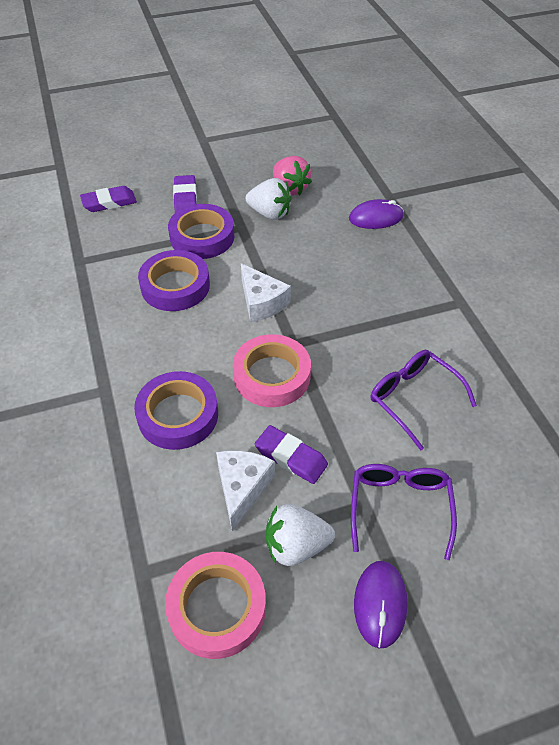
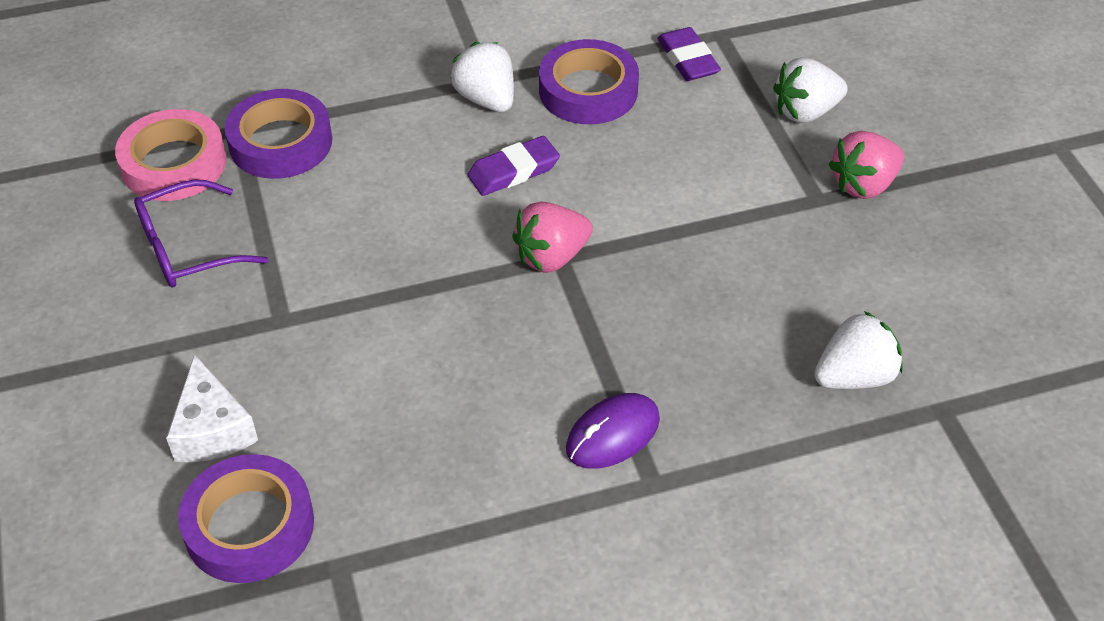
pink strawberry: 1 -> 2
pink tape: 2 -> 1
purple eraser: 3 -> 2
purple glasses: 2 -> 1
purple mouse: 2 -> 1
white cheese: 2 -> 1
white strawberry: 2 -> 3

